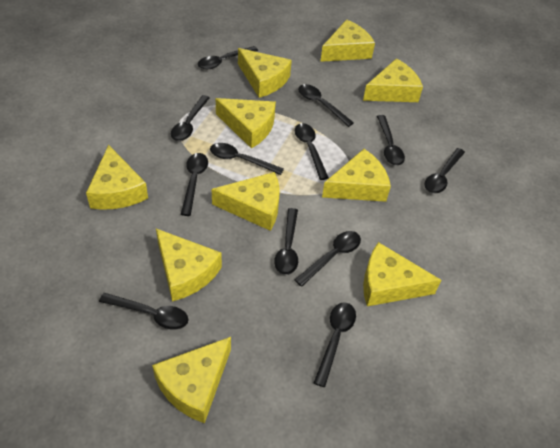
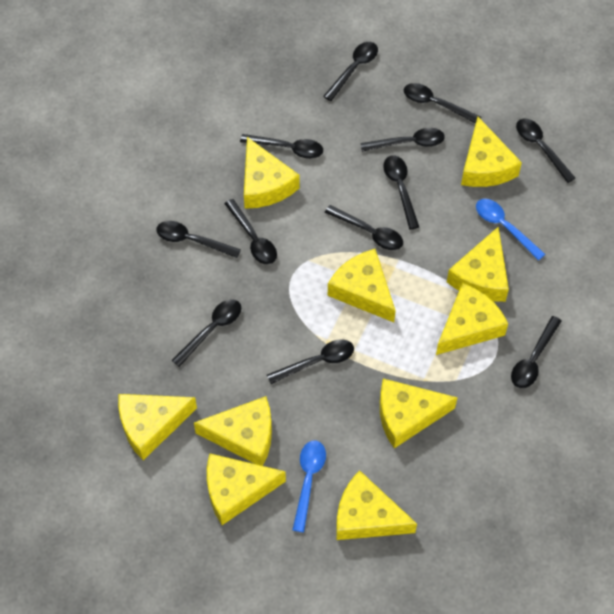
blue spoon: 0 -> 2

